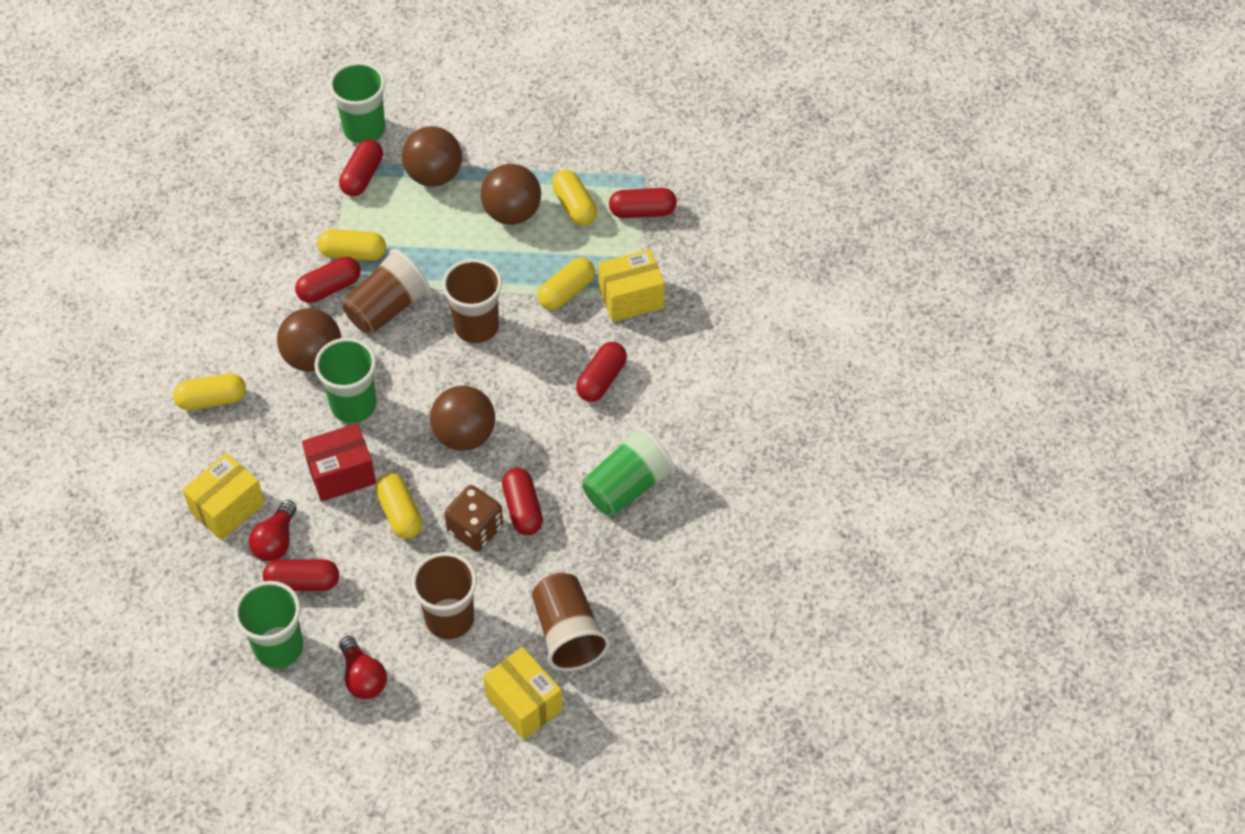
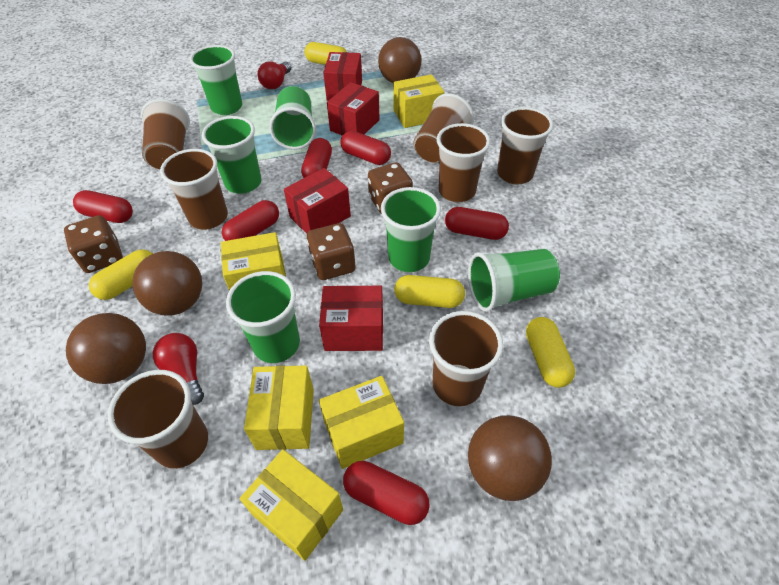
brown cup: 4 -> 7
brown dice: 1 -> 3
green cup: 4 -> 6
red box: 1 -> 4
yellow box: 3 -> 5
yellow capsule: 5 -> 4

